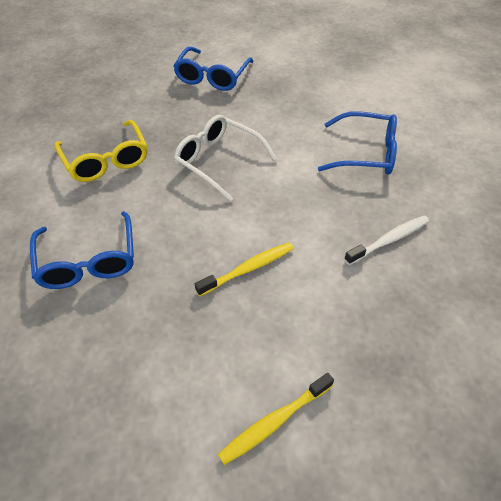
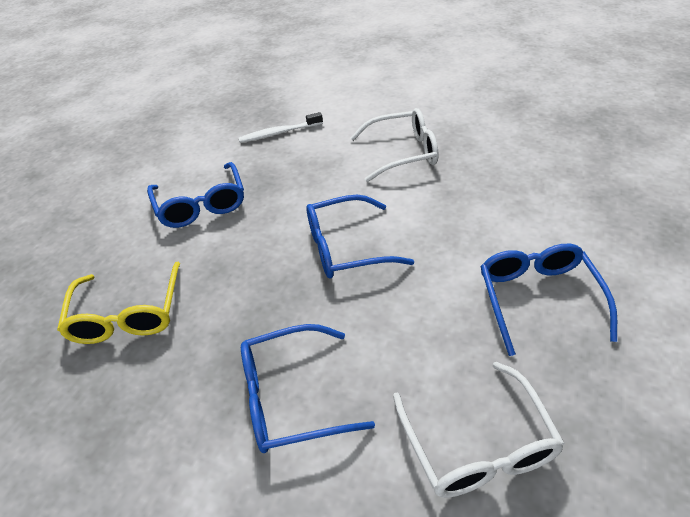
blue glasses: 3 -> 4
white glasses: 1 -> 2
yellow toothbrush: 2 -> 0

